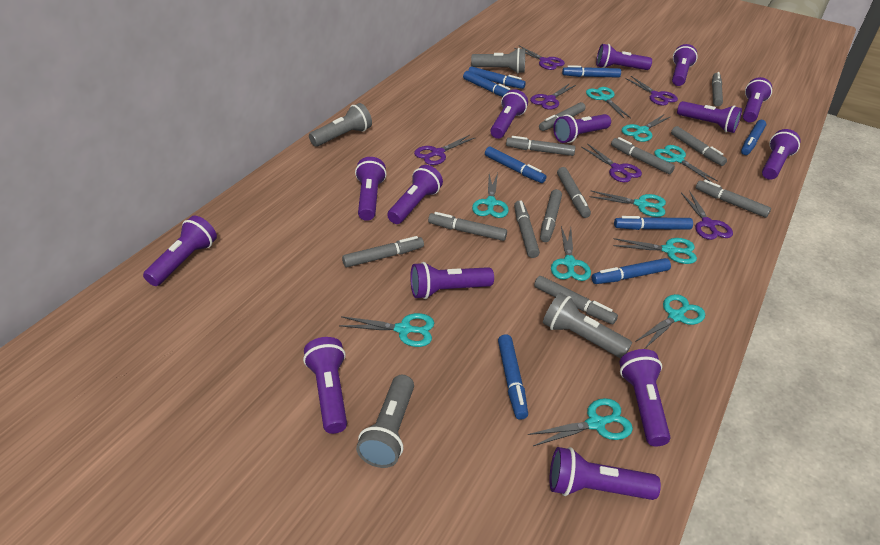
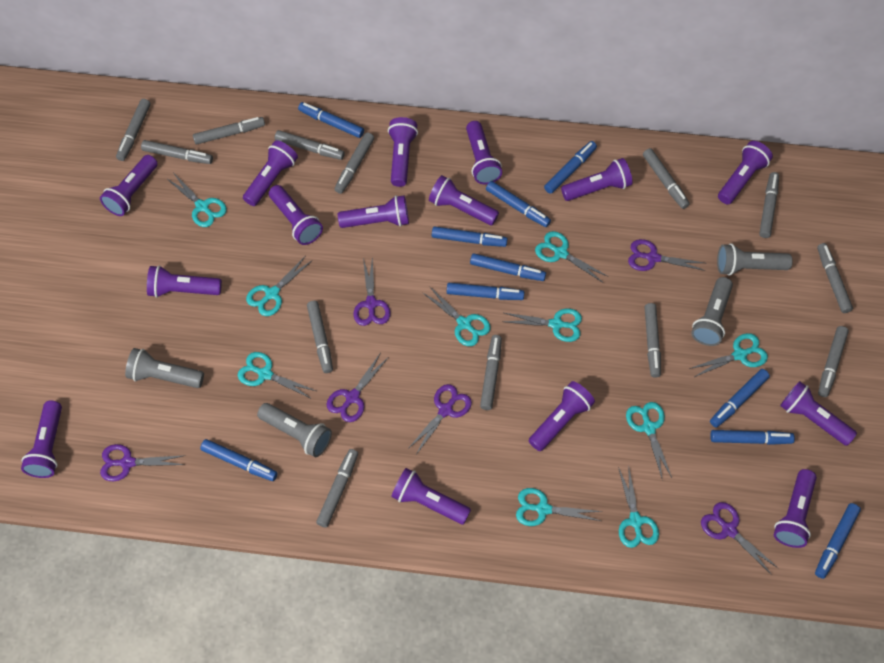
blue marker: 8 -> 10
grey marker: 12 -> 13
purple flashlight: 14 -> 15

